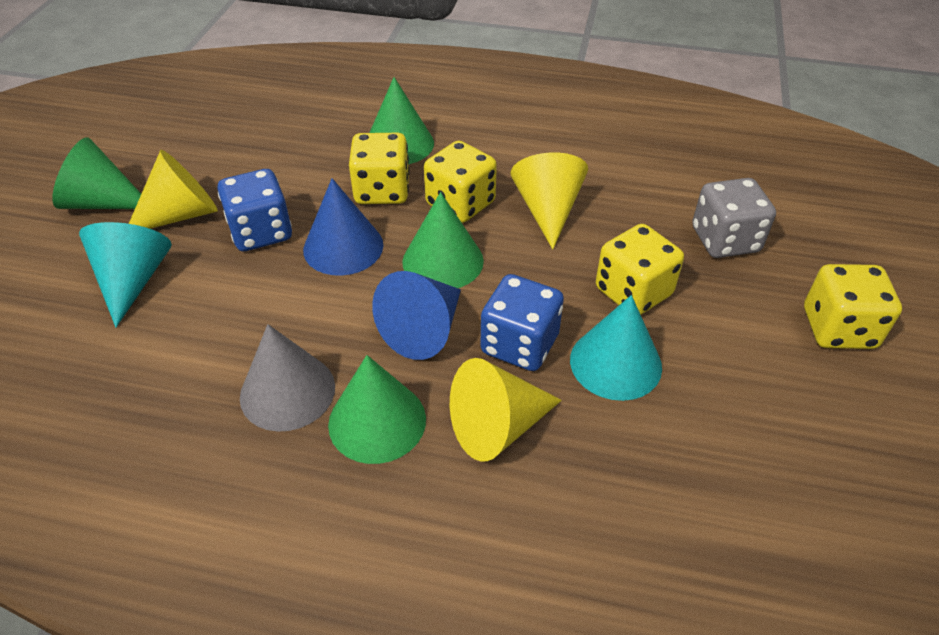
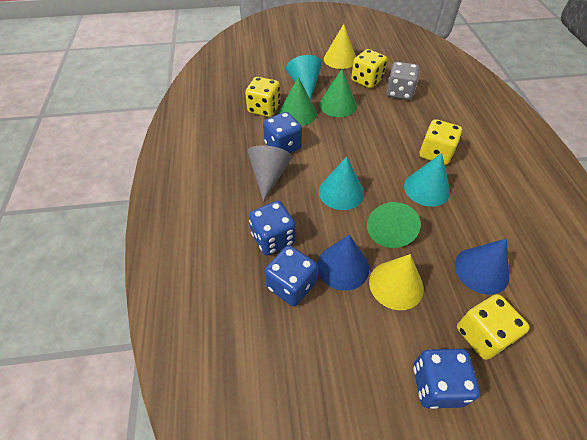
blue dice: 2 -> 4
green cone: 4 -> 3
turquoise cone: 2 -> 3
yellow cone: 3 -> 2

